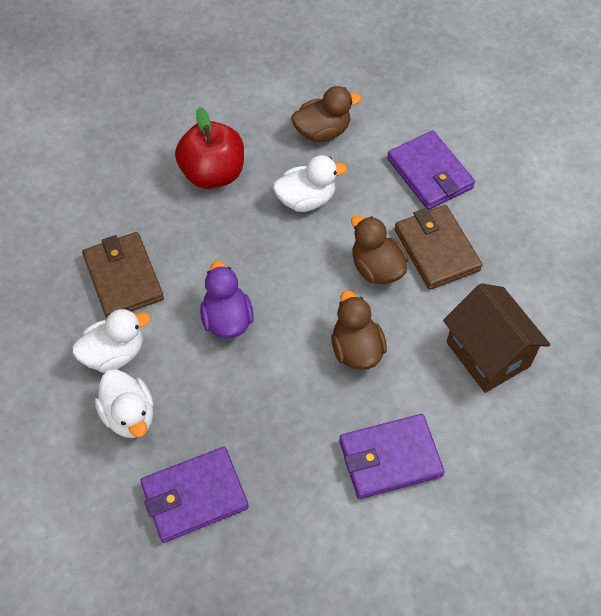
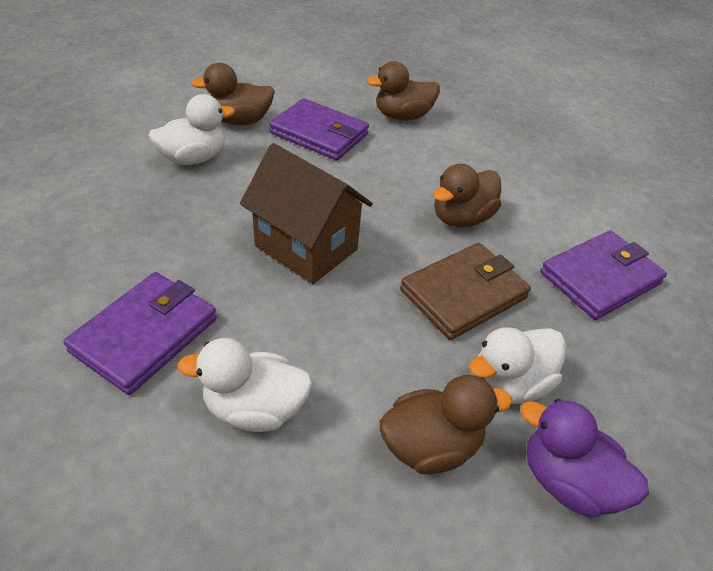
brown duck: 3 -> 4
brown wallet: 2 -> 1
red apple: 1 -> 0

